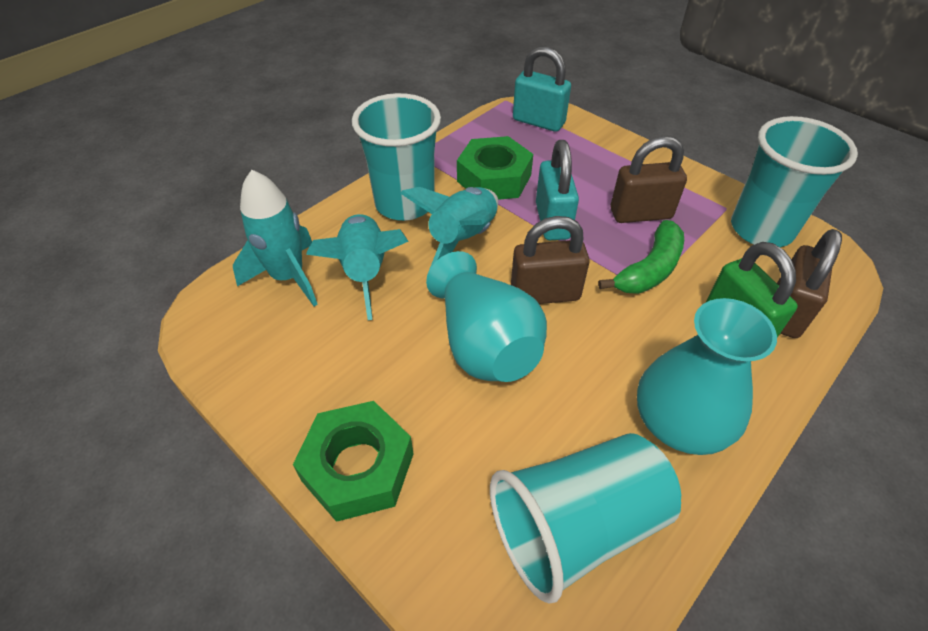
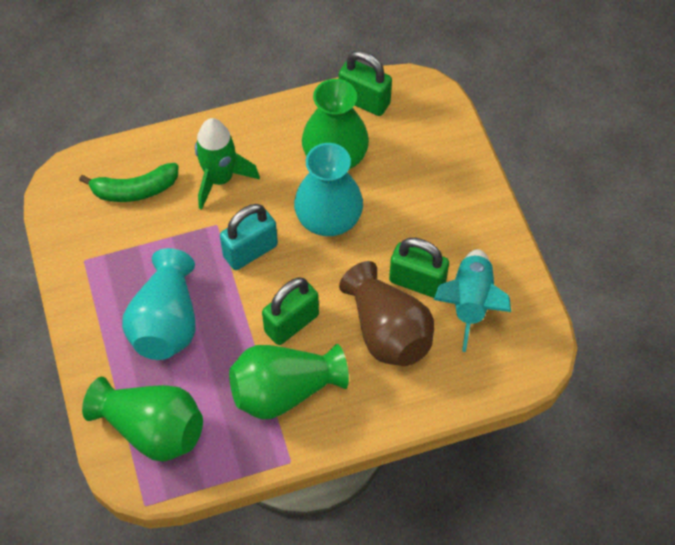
brown padlock: 3 -> 0
brown vase: 0 -> 1
green nut: 2 -> 0
green padlock: 1 -> 3
green rocket: 0 -> 1
green vase: 0 -> 3
turquoise cup: 3 -> 0
turquoise padlock: 2 -> 1
turquoise rocket: 3 -> 1

